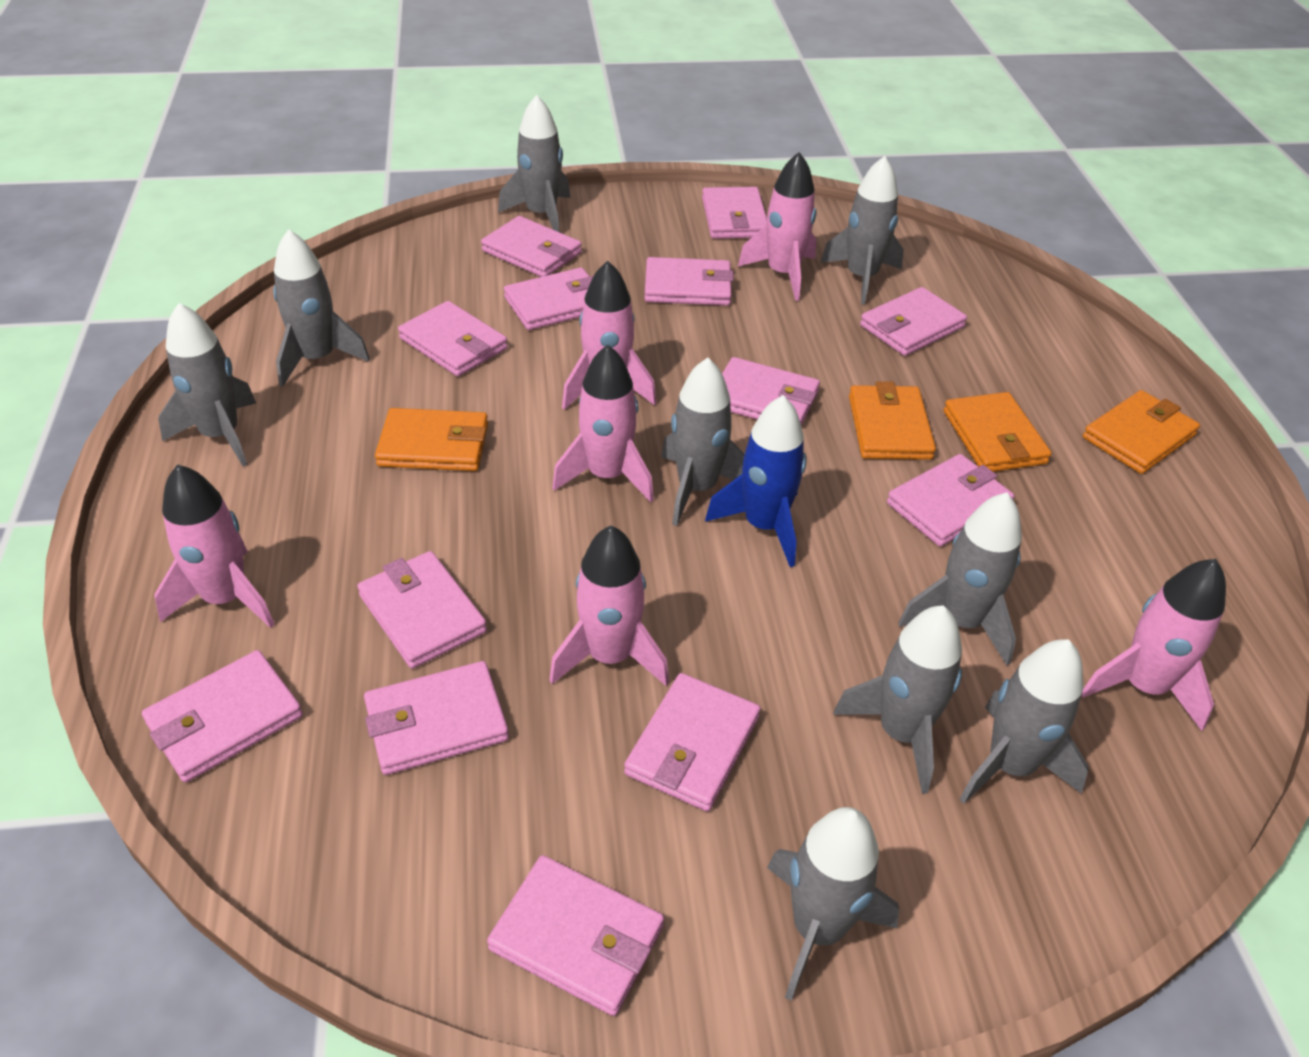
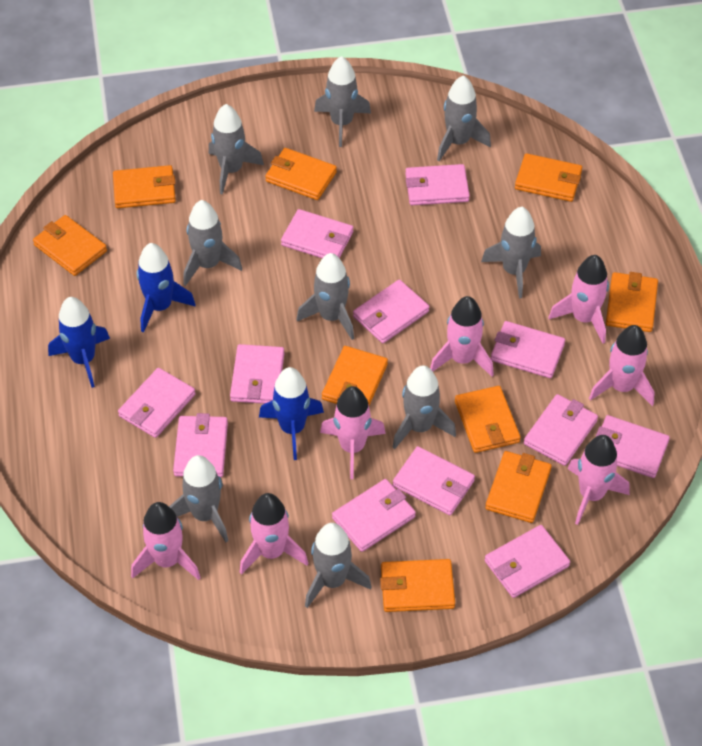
blue rocket: 1 -> 3
orange wallet: 4 -> 9
pink rocket: 6 -> 7
pink wallet: 13 -> 12

